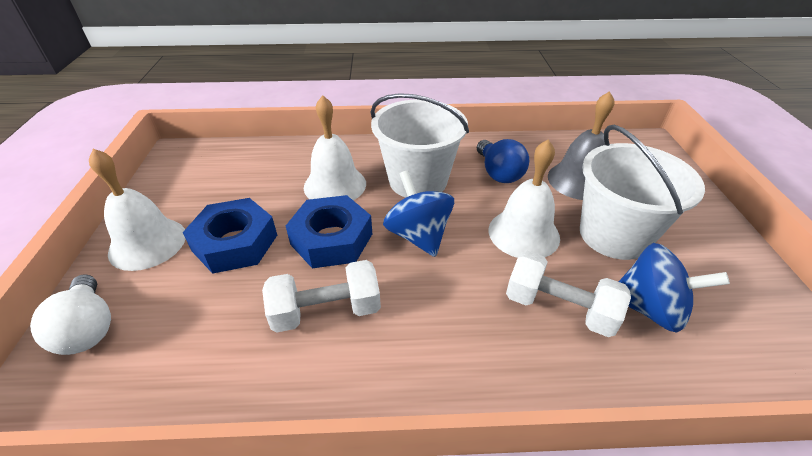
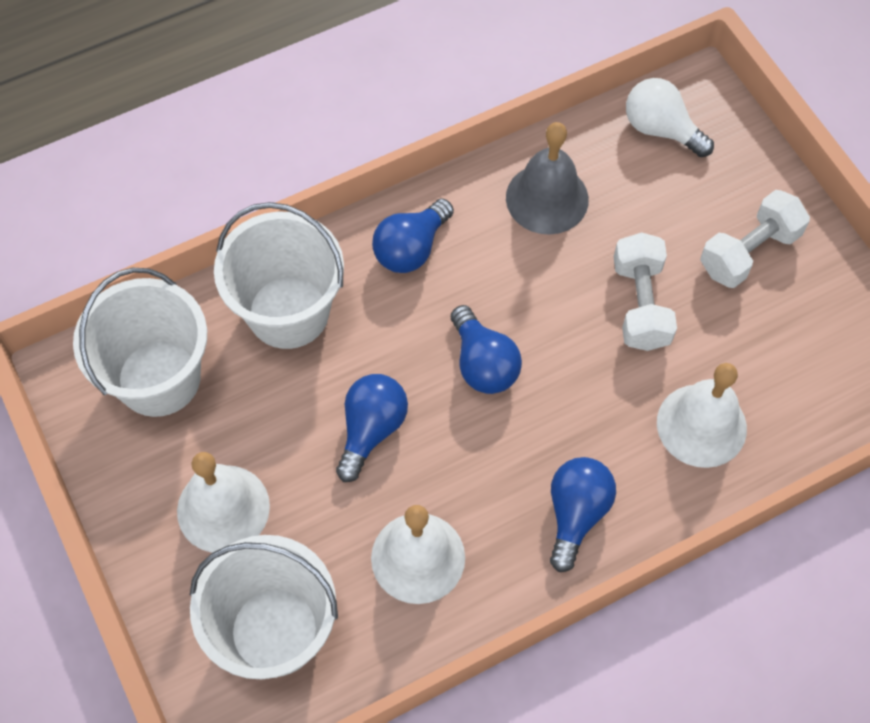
blue light bulb: 1 -> 4
blue nut: 2 -> 0
blue spinning top: 2 -> 0
white bucket: 2 -> 3

